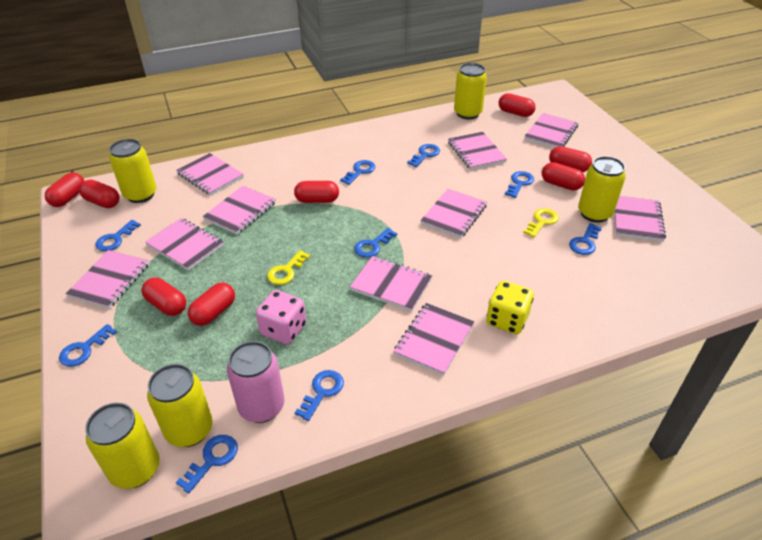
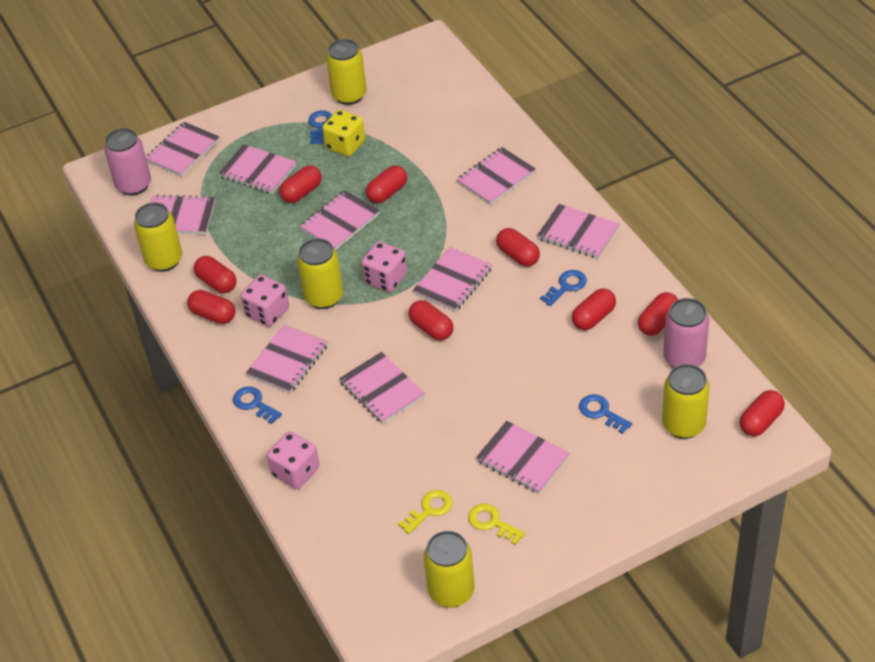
blue key: 9 -> 4
pink can: 1 -> 2
pink dice: 1 -> 3
red capsule: 8 -> 9

